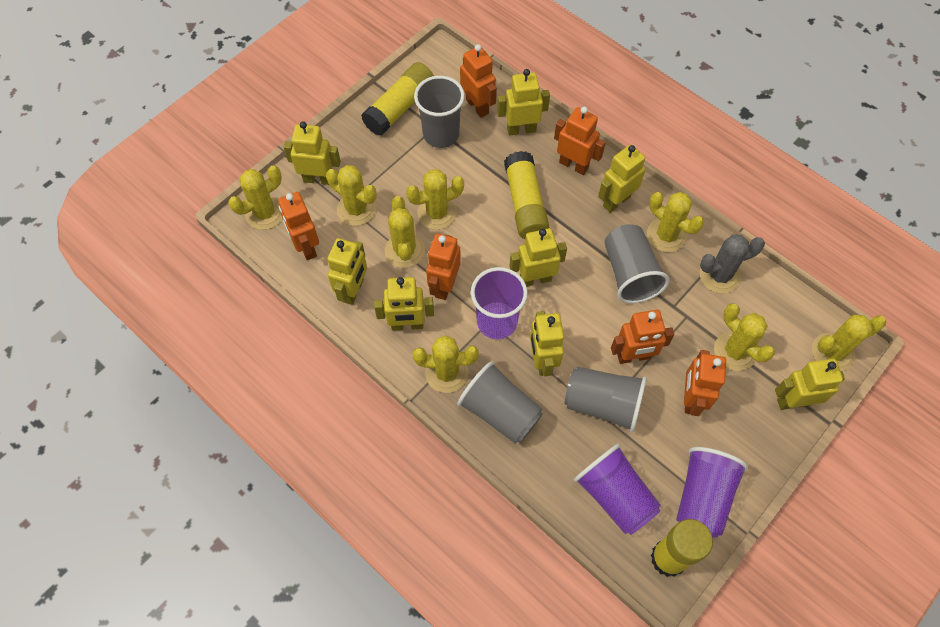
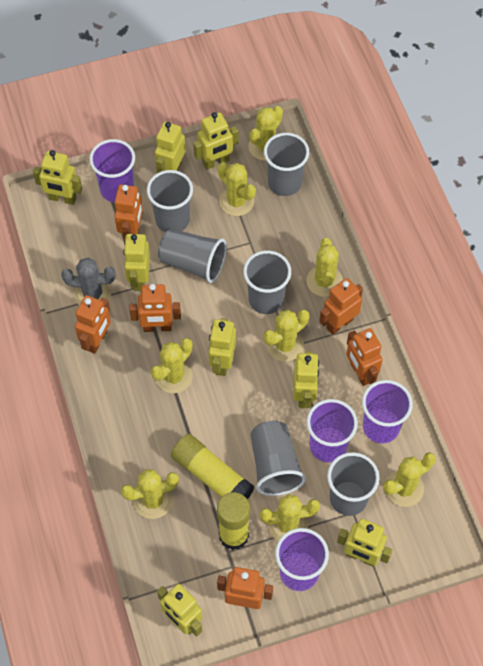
grey cup: 4 -> 6
purple cup: 3 -> 4
yellow glue stick: 3 -> 2

